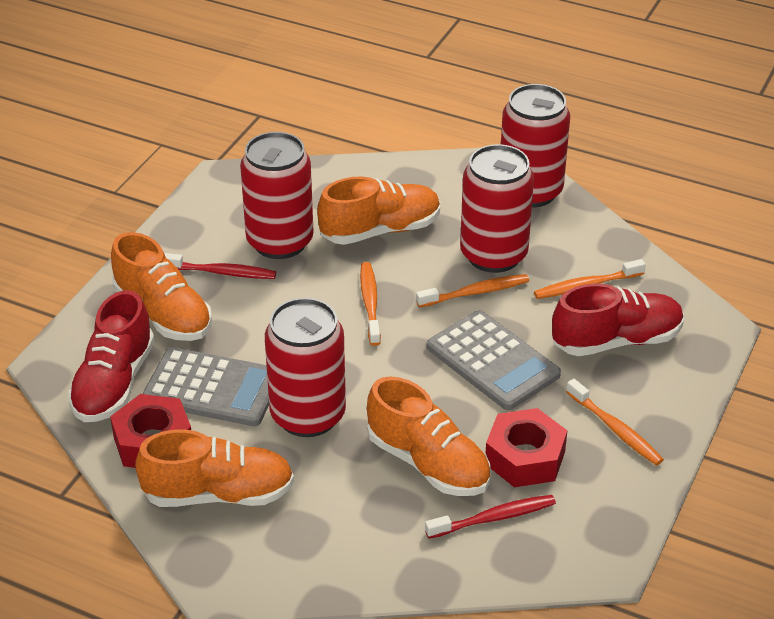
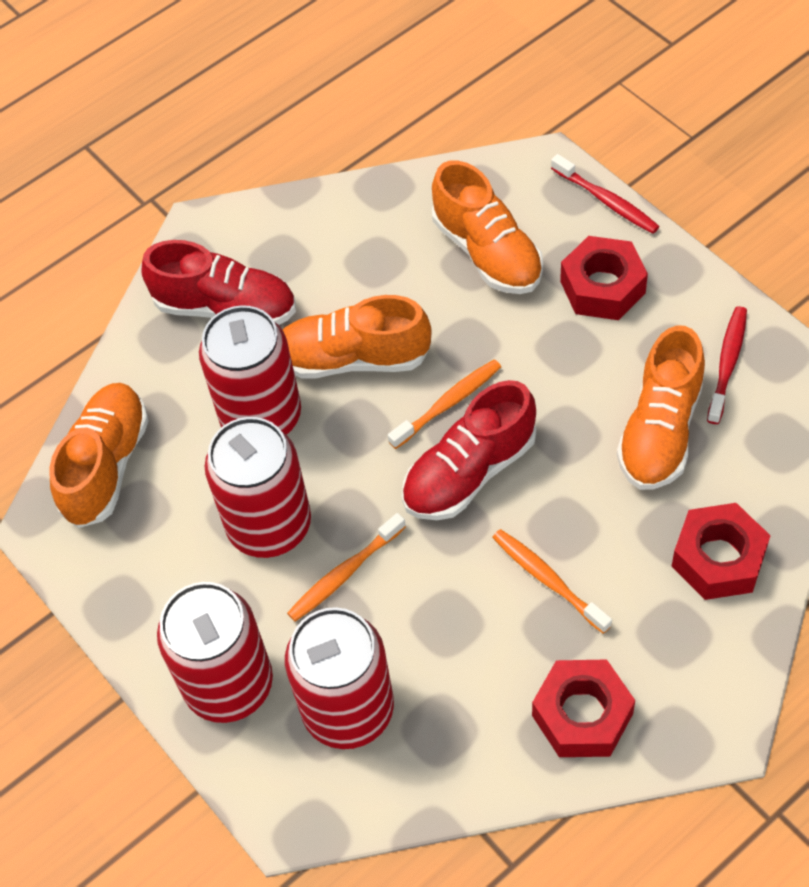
grey calculator: 2 -> 0
orange toothbrush: 4 -> 3
red nut: 2 -> 3

